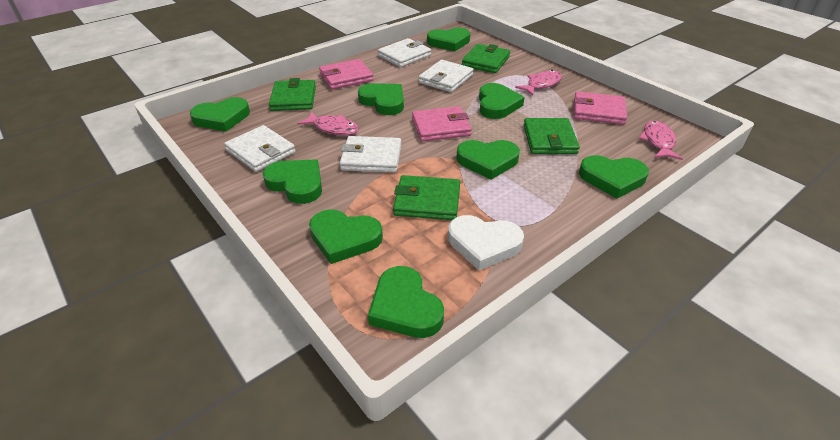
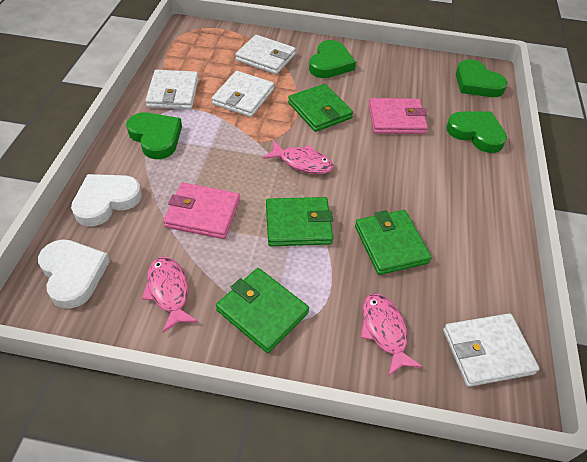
green heart: 9 -> 4
pink wallet: 3 -> 2
white heart: 1 -> 2

